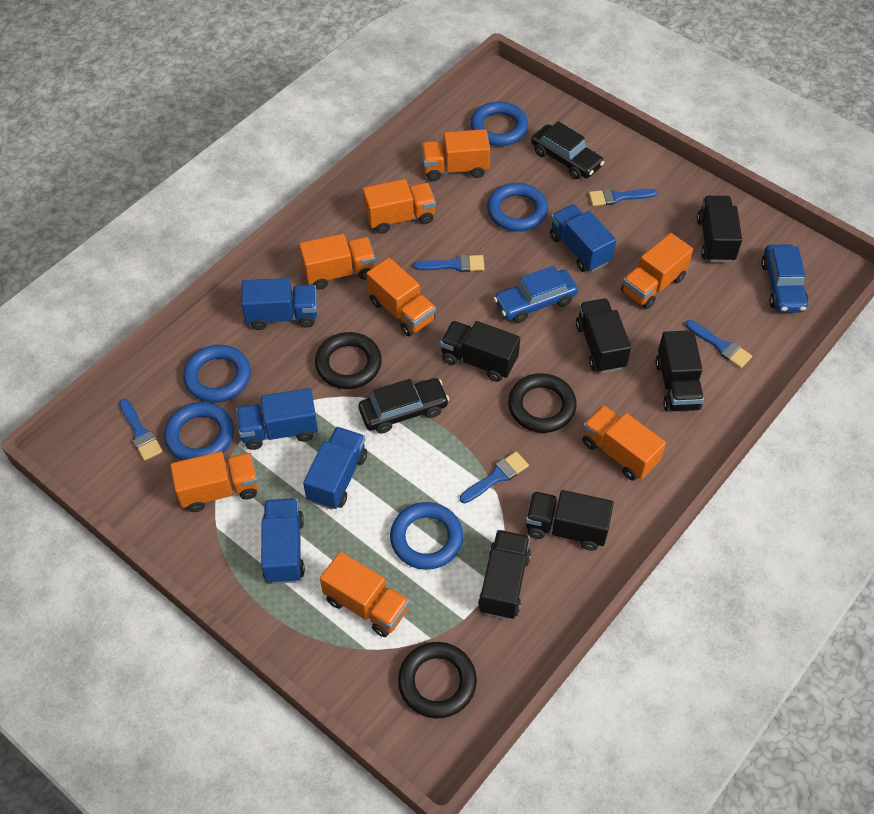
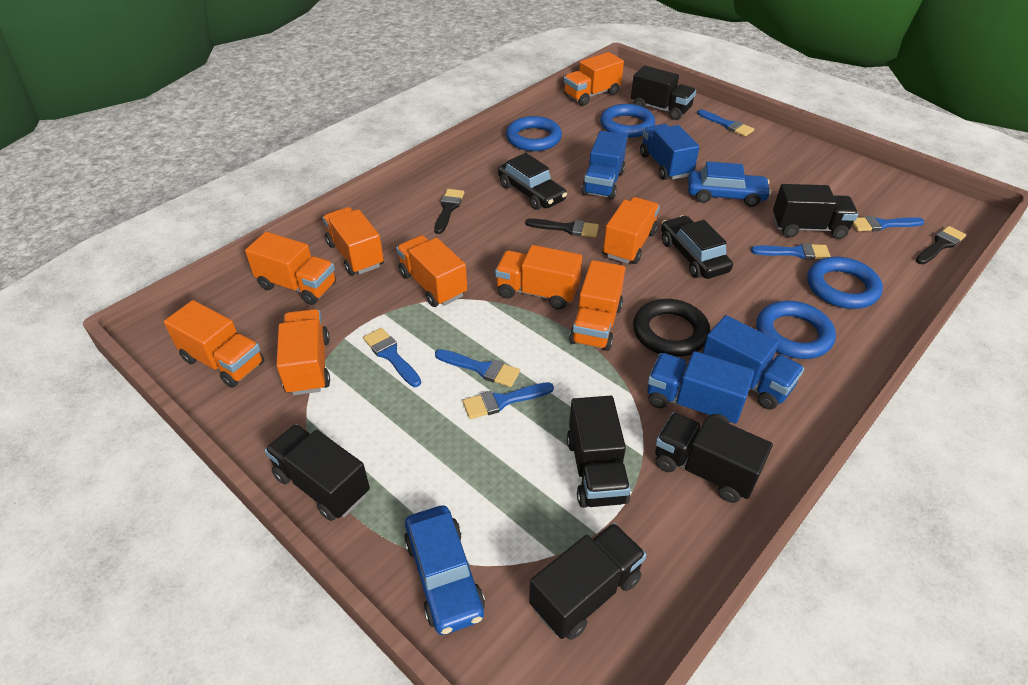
black brush: 0 -> 3
black ring: 3 -> 1
blue brush: 5 -> 6
blue ring: 5 -> 4
blue truck: 5 -> 4
orange truck: 8 -> 9

